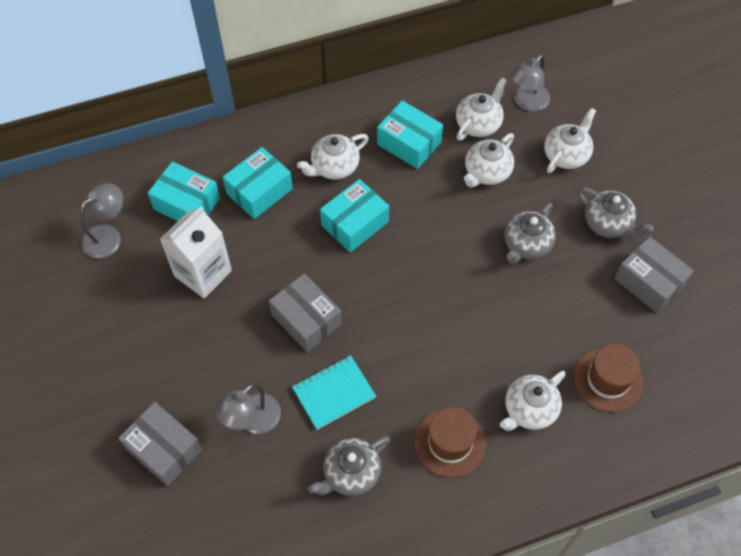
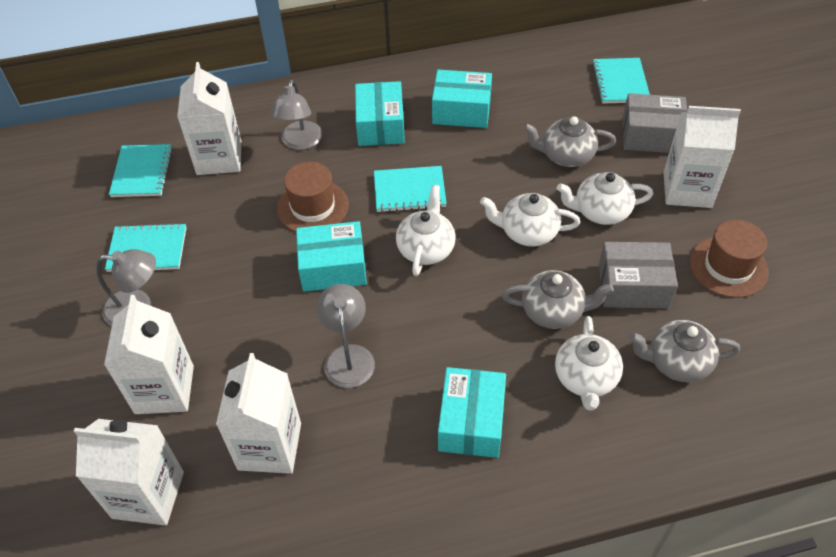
grey box: 3 -> 2
turquoise notebook: 1 -> 4
white carton: 1 -> 5
white teapot: 5 -> 4

